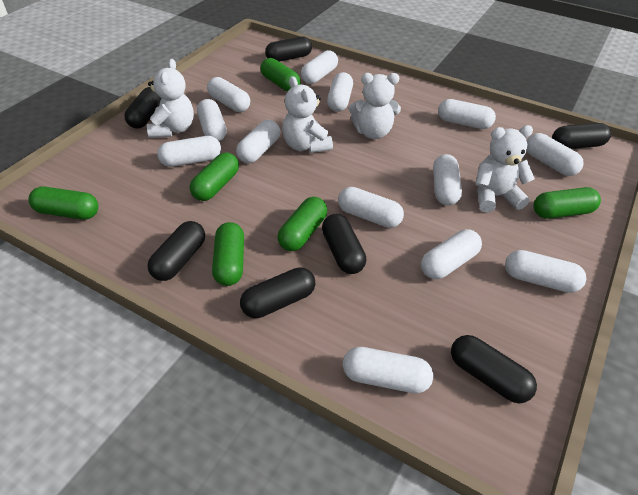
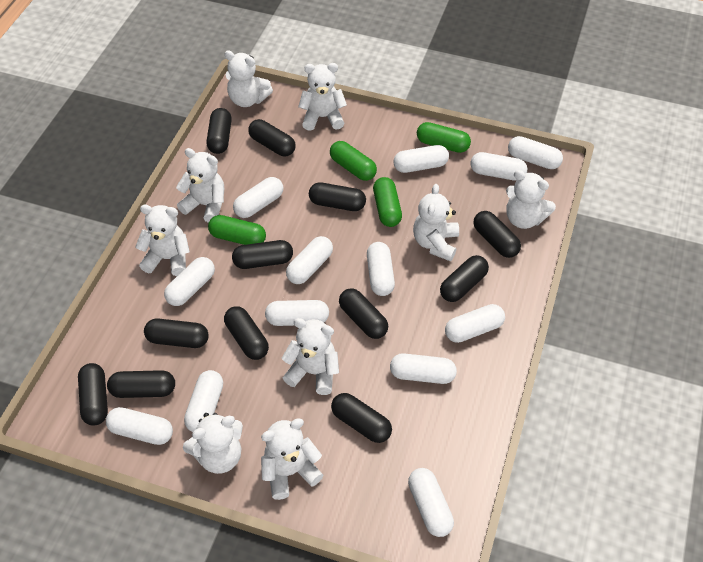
black capsule: 7 -> 12
green capsule: 6 -> 4
white teddy bear: 4 -> 9

